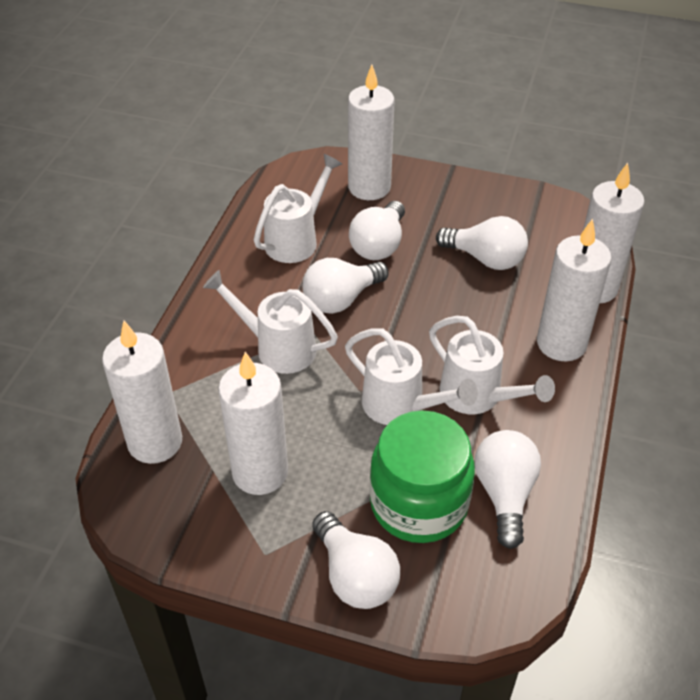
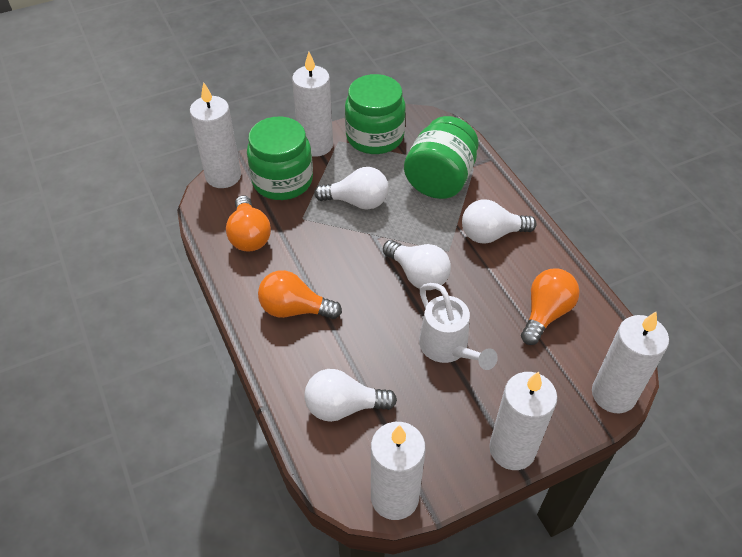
green jar: 1 -> 3
orange light bulb: 0 -> 3
white light bulb: 5 -> 4
white watering can: 4 -> 1

